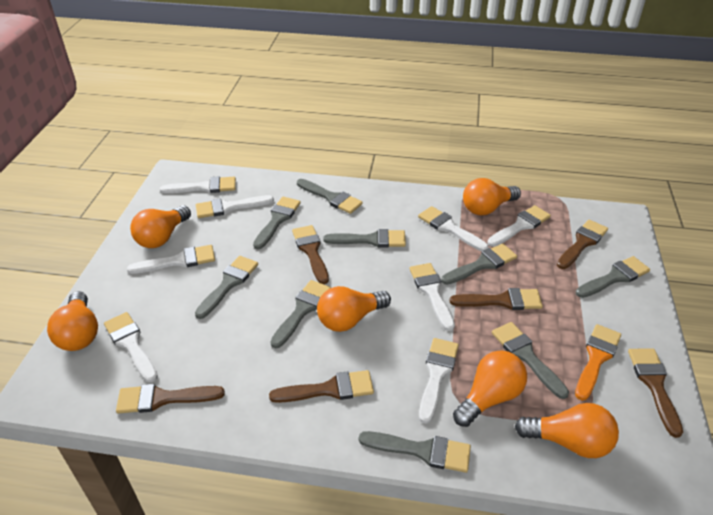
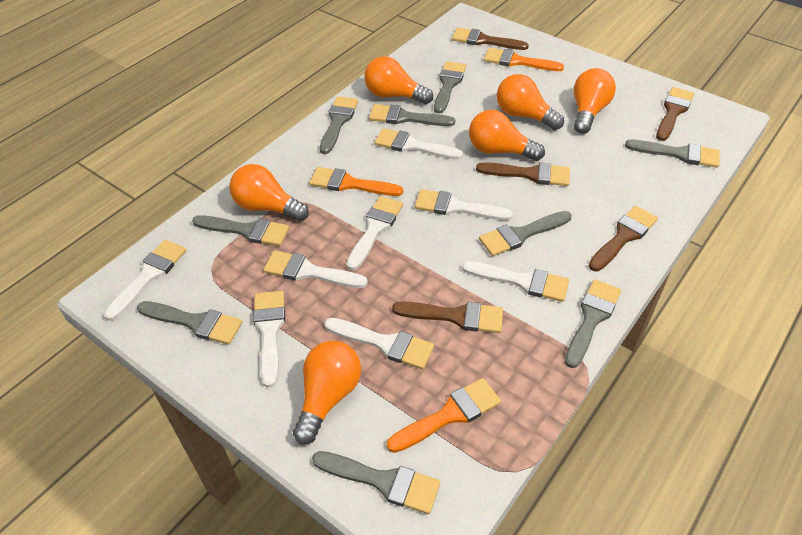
brown brush: 6 -> 5
orange brush: 1 -> 3

